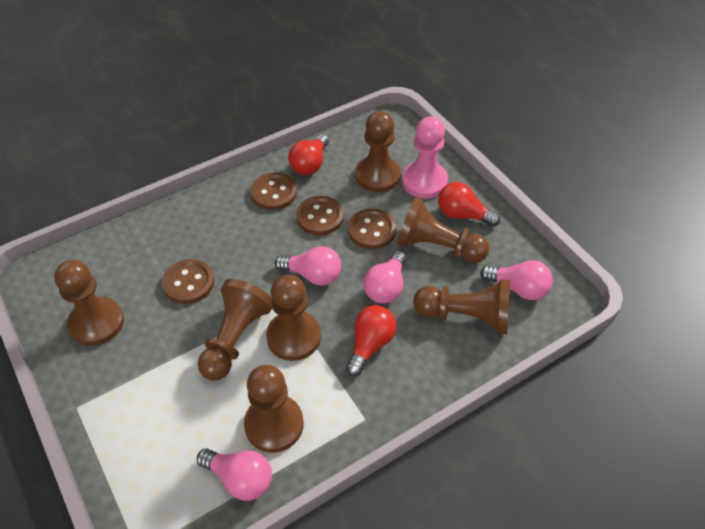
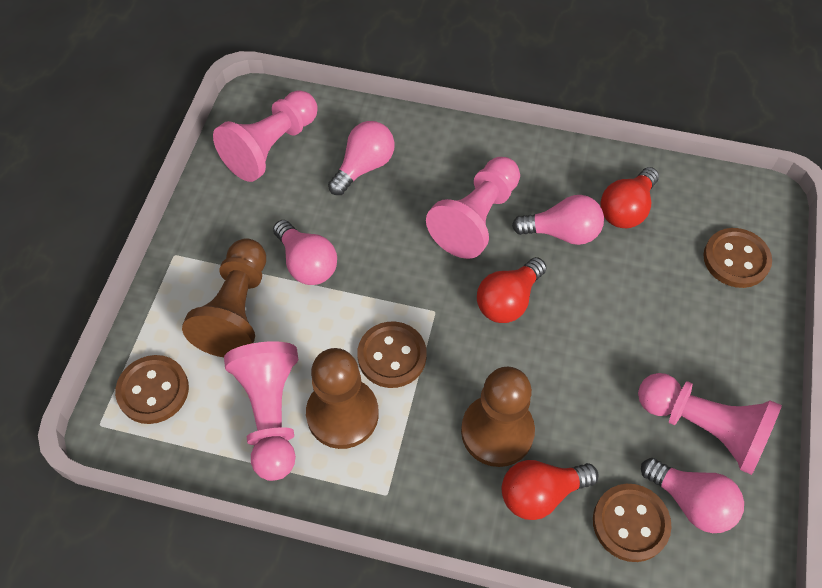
brown pawn: 7 -> 3
pink pawn: 1 -> 4

